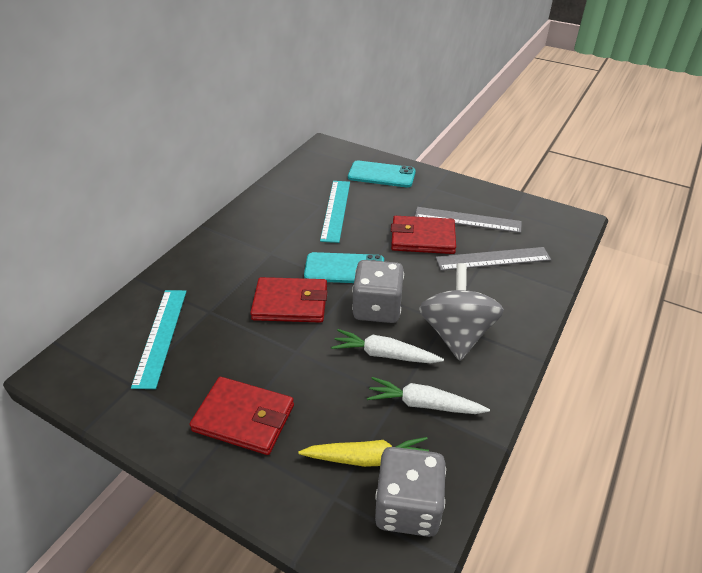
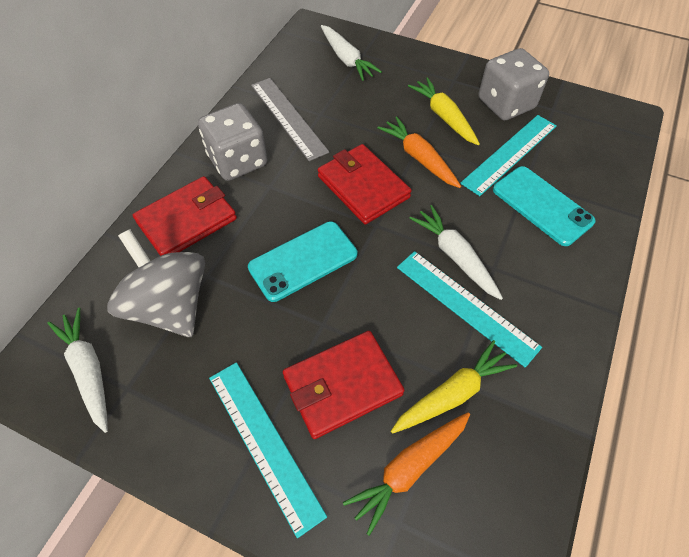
grey ruler: 2 -> 1
orange carrot: 0 -> 2
turquoise ruler: 2 -> 3
white carrot: 2 -> 3
yellow carrot: 1 -> 2

